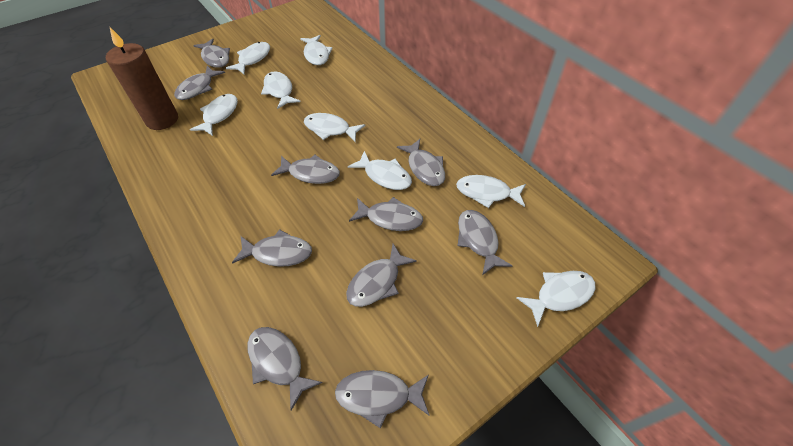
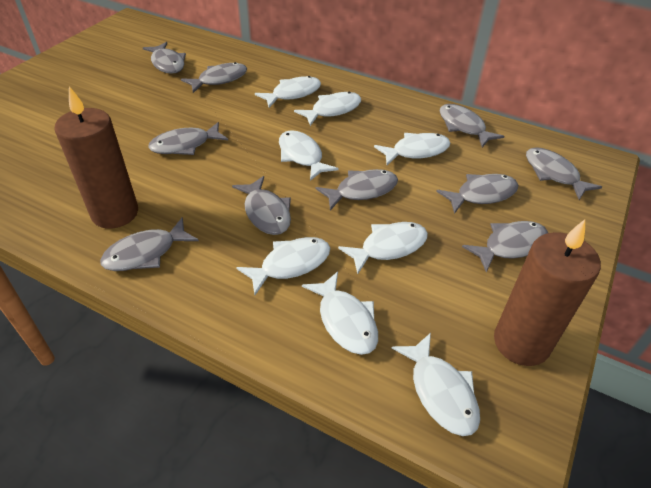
brown candle: 1 -> 2

